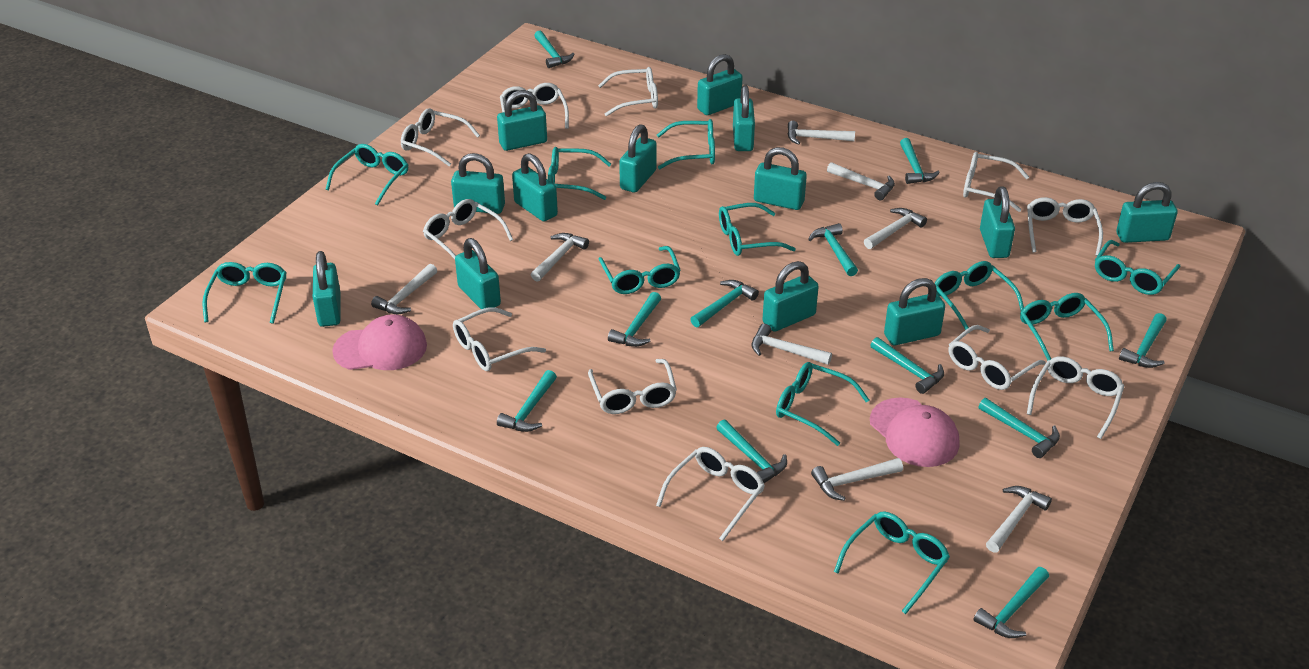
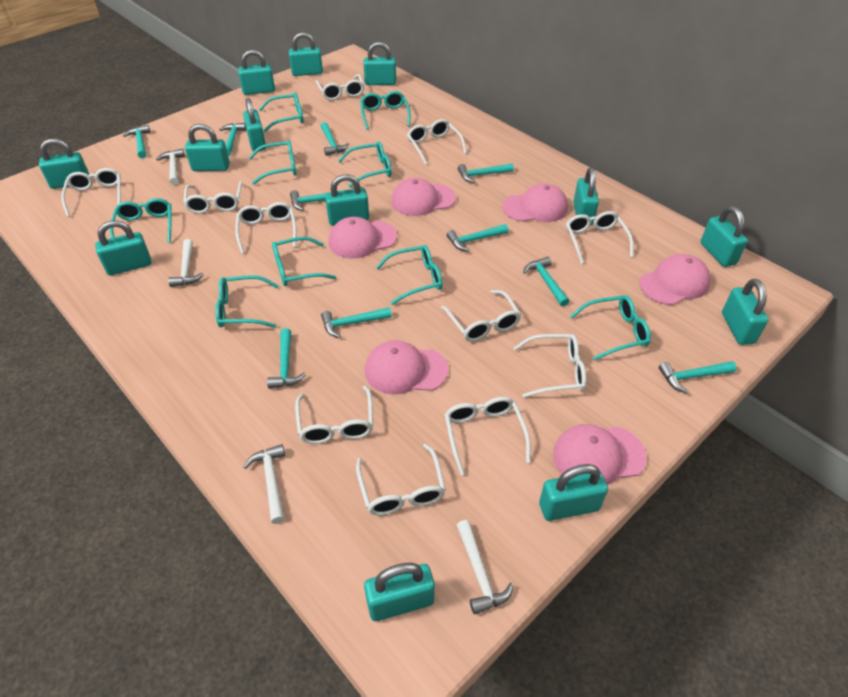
pink cap: 2 -> 6
turquoise glasses: 11 -> 9
turquoise hammer: 11 -> 10
white hammer: 8 -> 4

